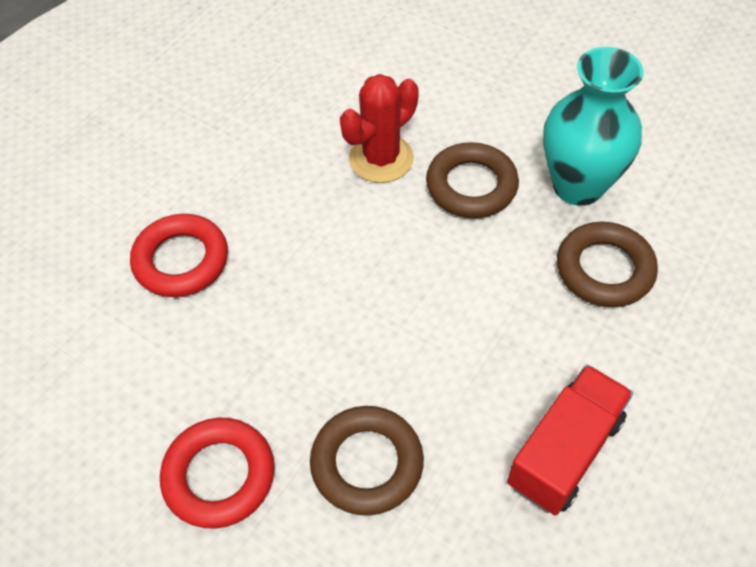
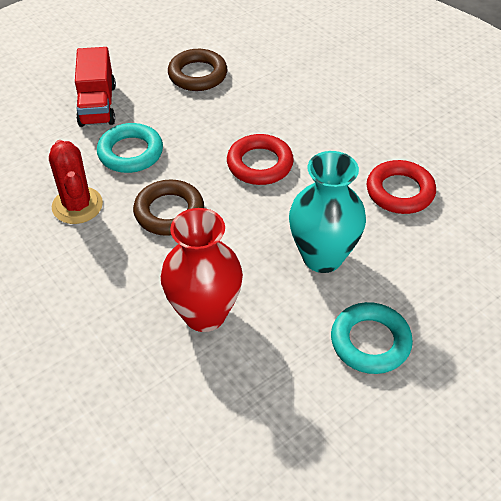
brown ring: 3 -> 2
red vase: 0 -> 1
turquoise ring: 0 -> 2

